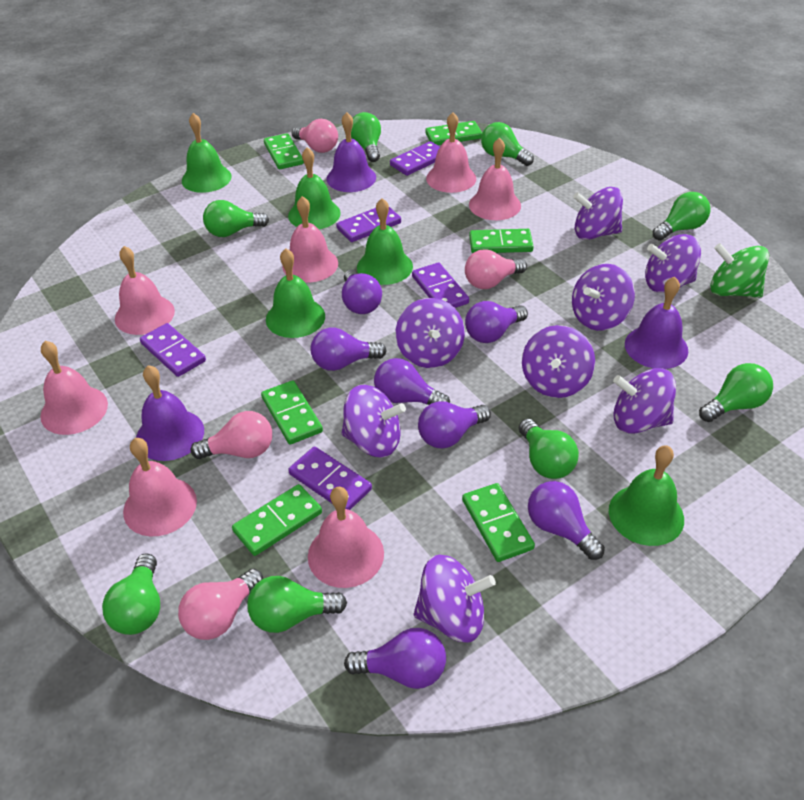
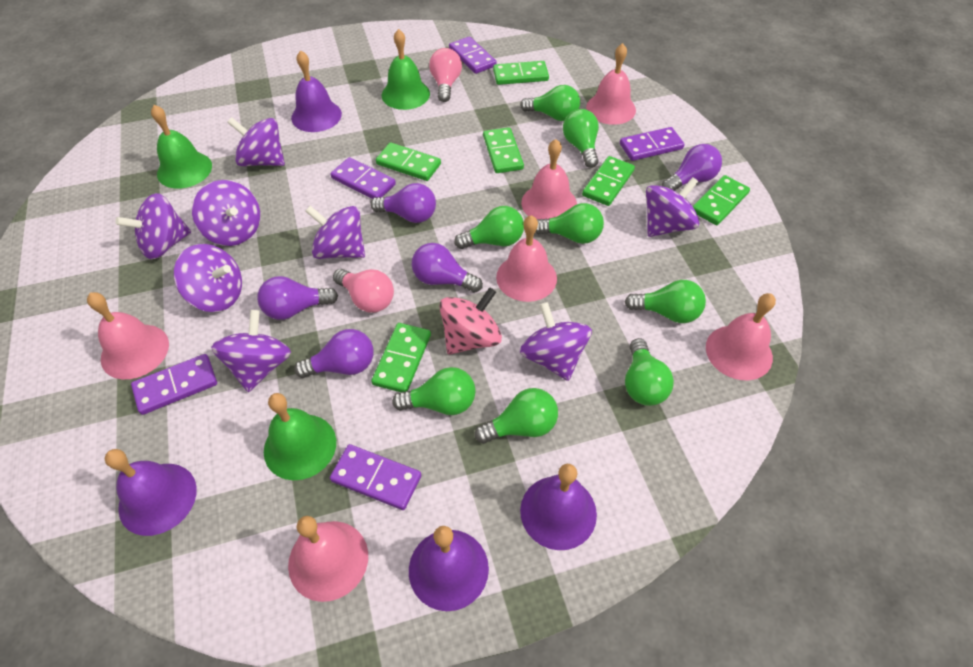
green bell: 5 -> 3
green spinning top: 1 -> 0
pink bell: 7 -> 6
pink light bulb: 4 -> 2
pink spinning top: 0 -> 1
purple bell: 3 -> 4
purple light bulb: 7 -> 5

